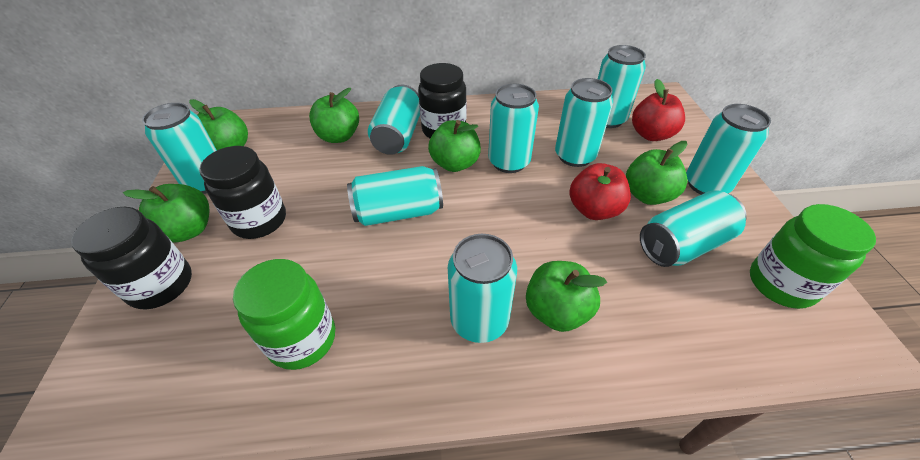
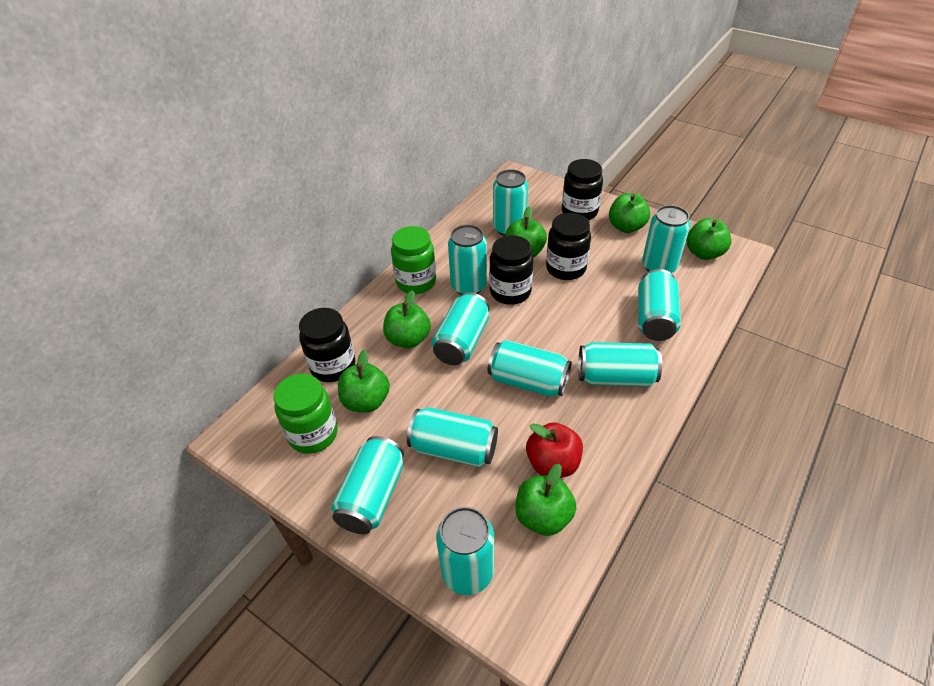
black jar: 3 -> 4
red apple: 2 -> 1
turquoise can: 9 -> 10

